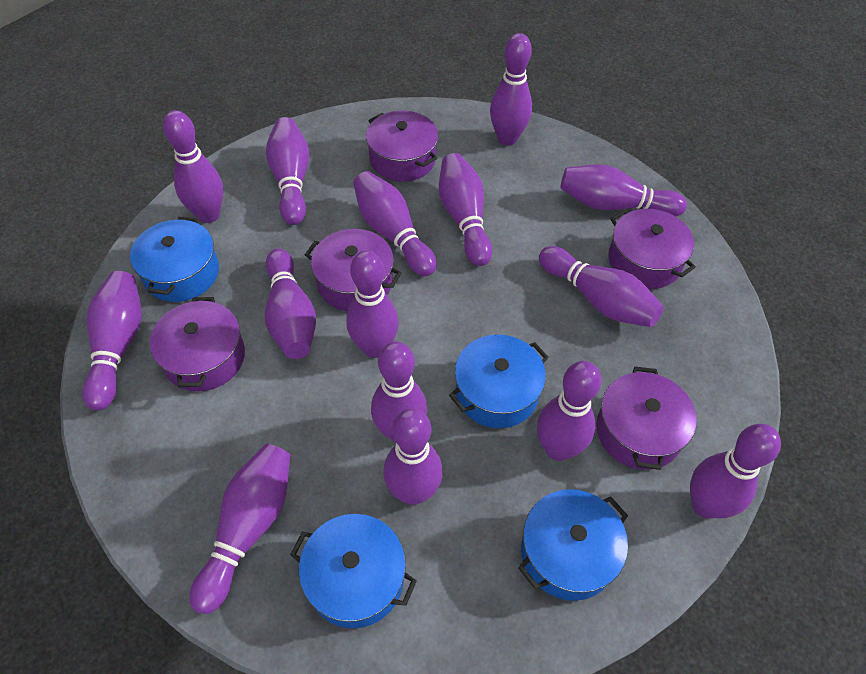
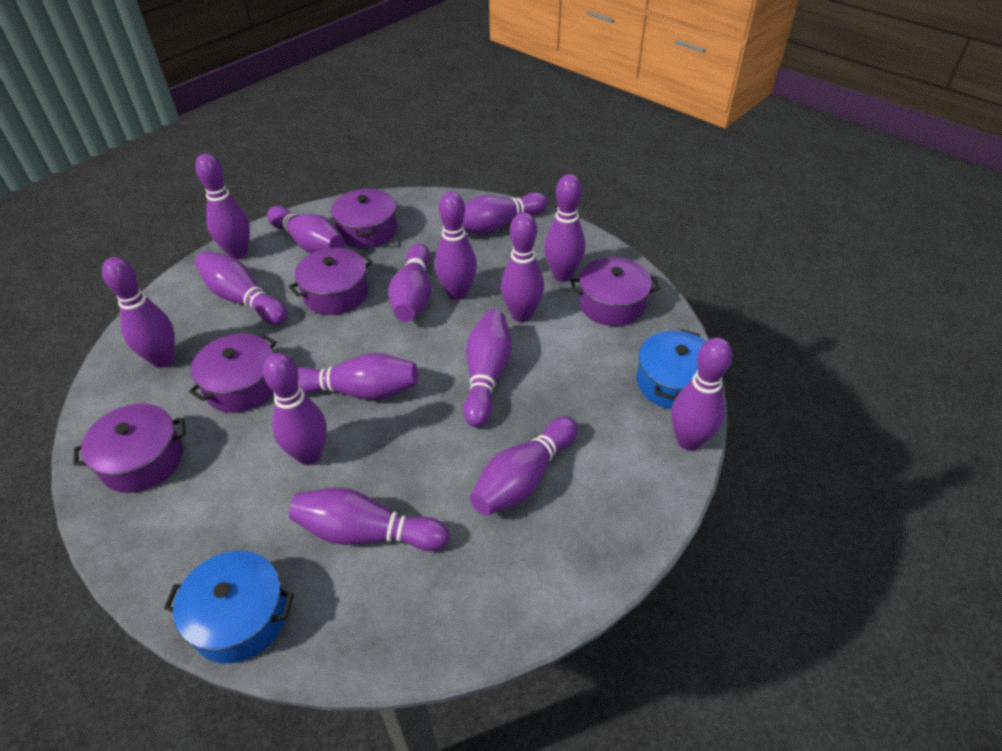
blue pot: 4 -> 2

